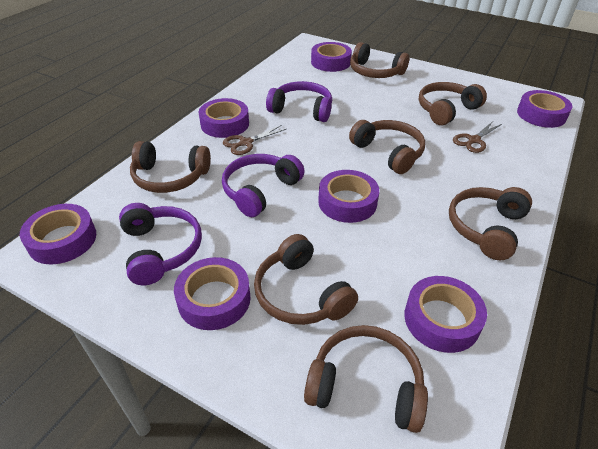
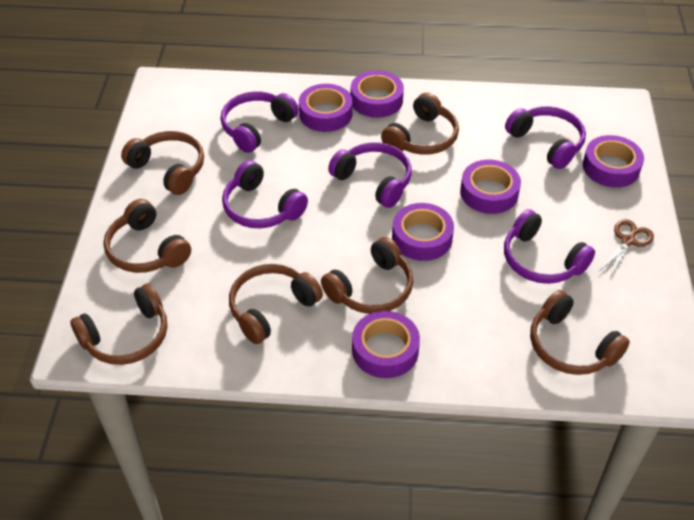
brown scissors: 2 -> 1
purple headphones: 3 -> 5
purple tape: 7 -> 6

